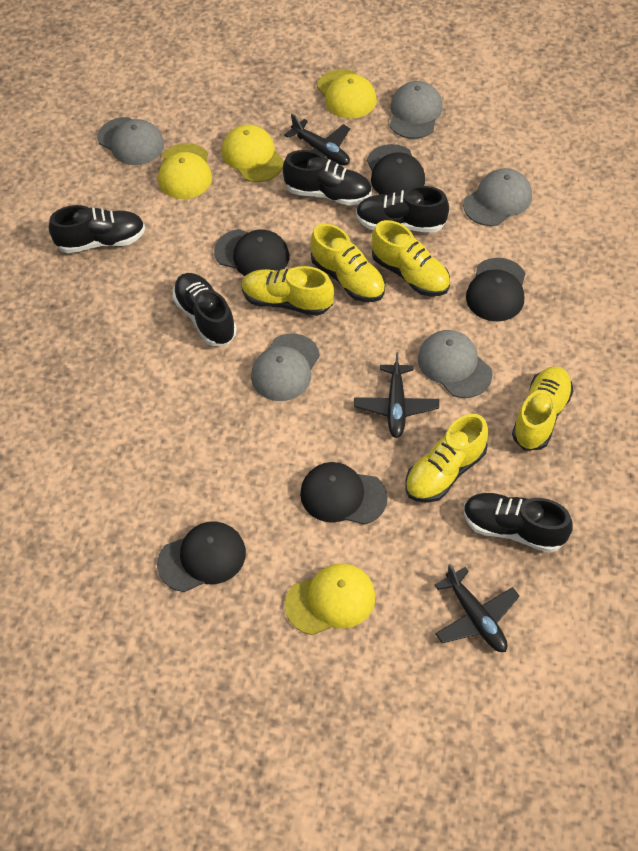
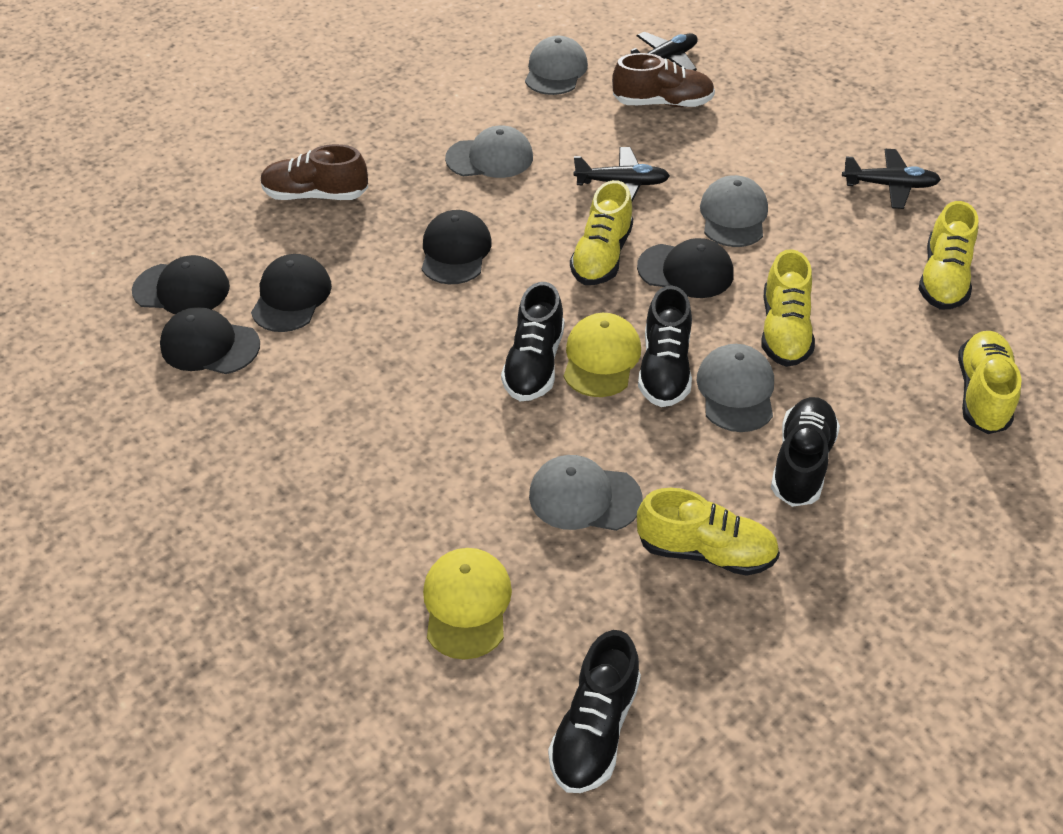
black shoe: 5 -> 4
brown shoe: 0 -> 2
yellow cap: 4 -> 2

